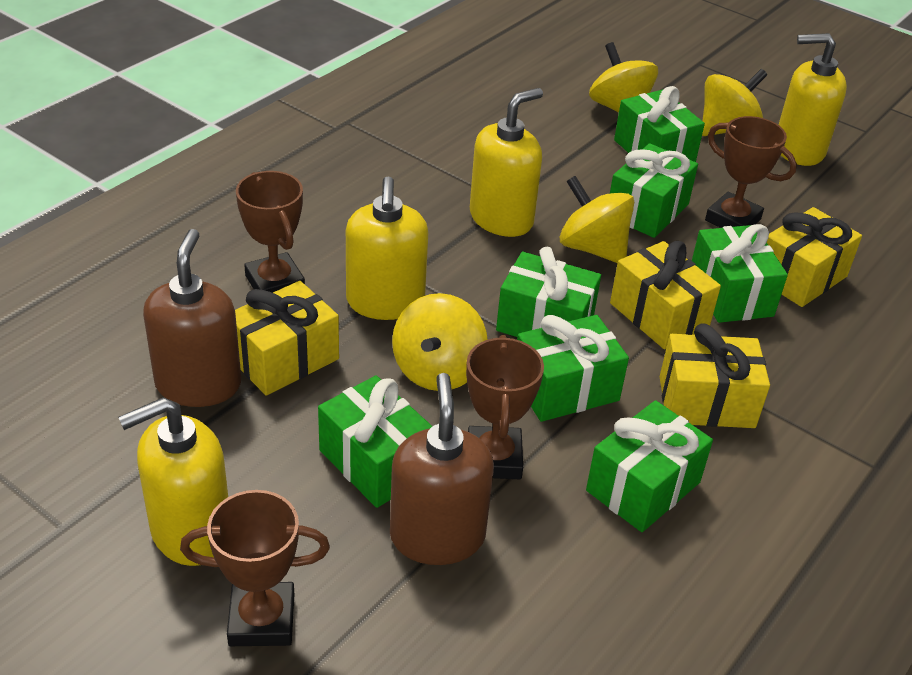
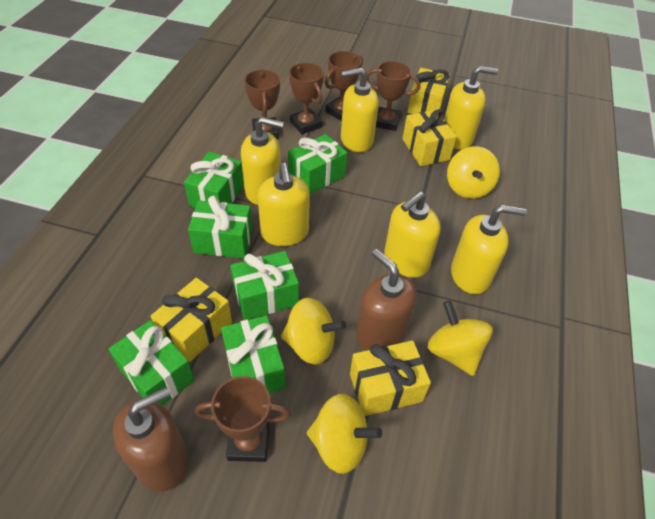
brown trophy: 4 -> 5
green gift: 7 -> 6
yellow soap dispenser: 4 -> 6

